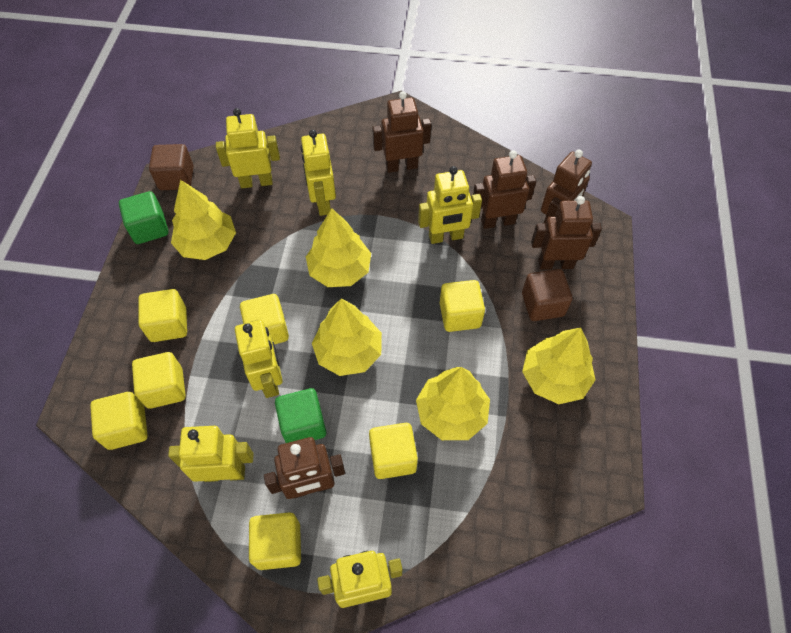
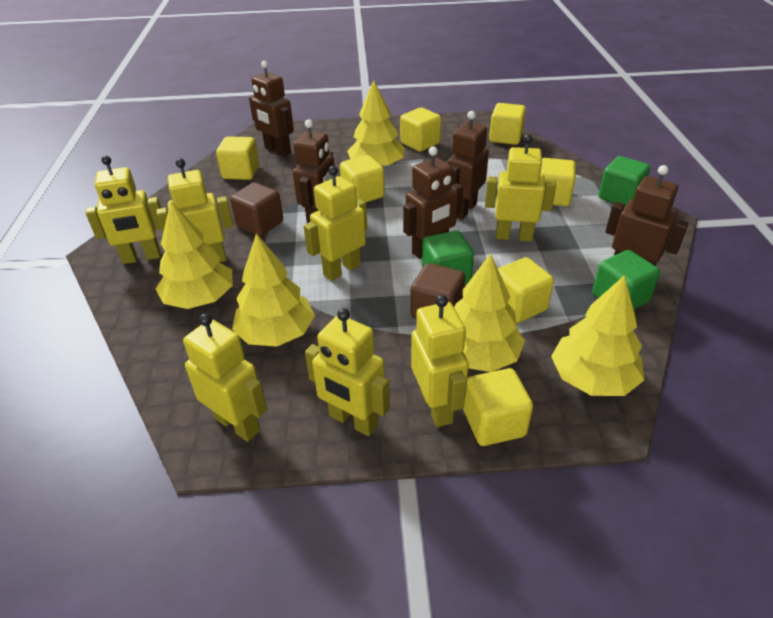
green cube: 2 -> 3
yellow robot: 6 -> 7

